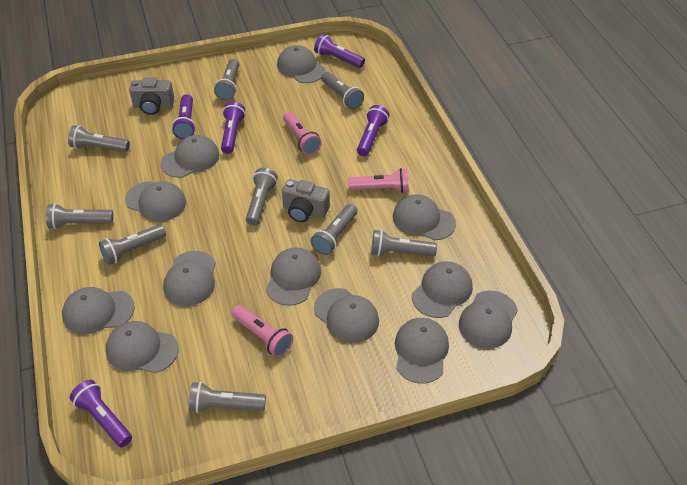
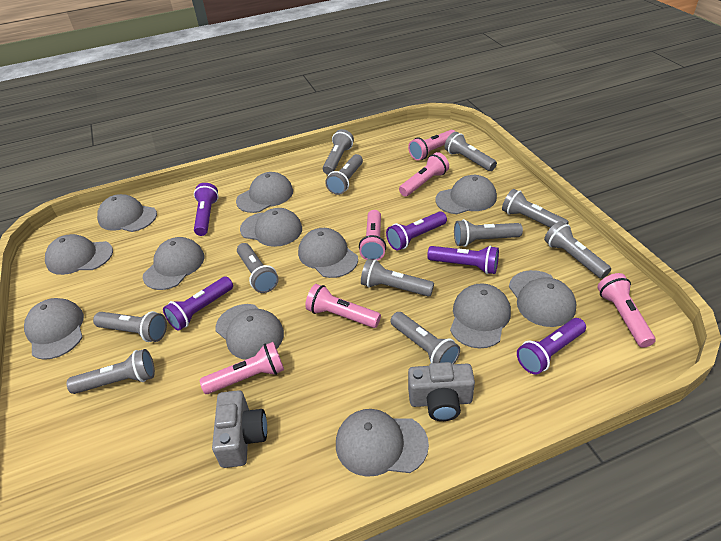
grey flashlight: 9 -> 11
pink flashlight: 3 -> 6

